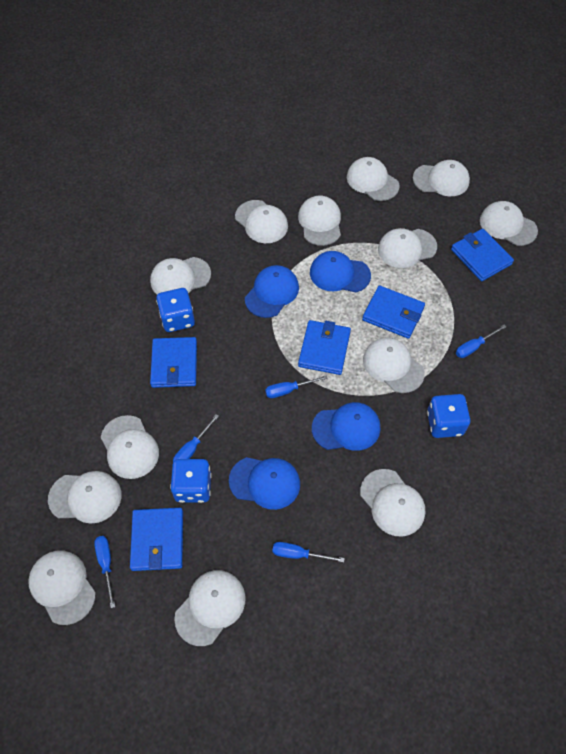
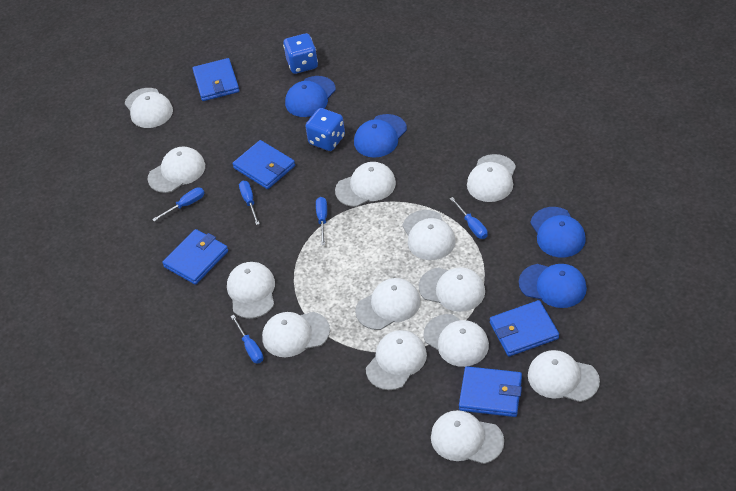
blue dice: 3 -> 2

